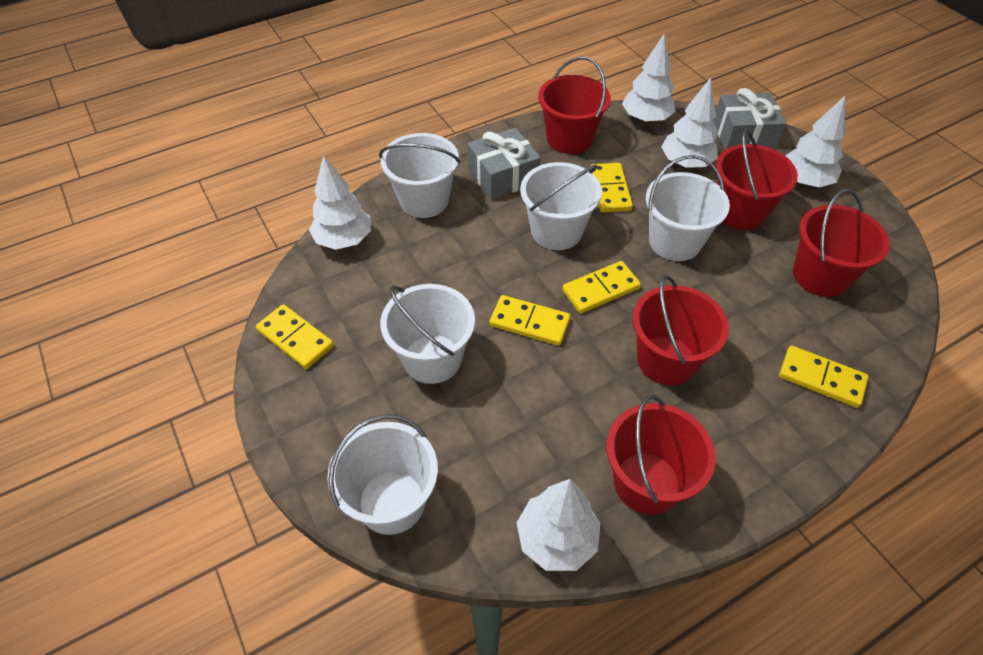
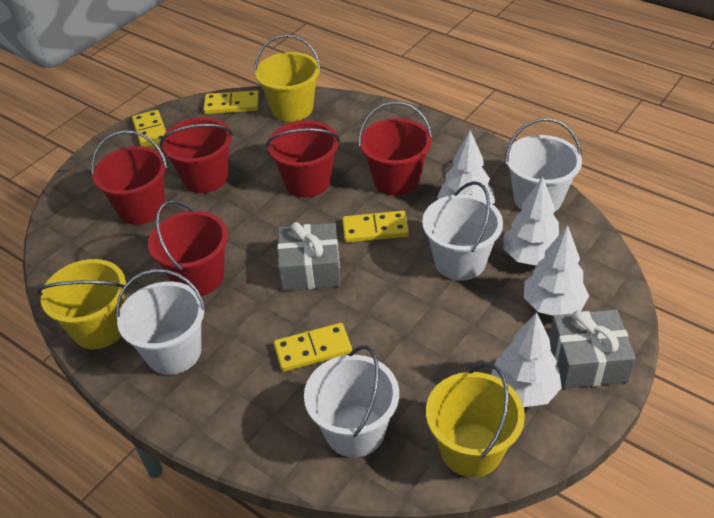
white bucket: 5 -> 4
white tree: 5 -> 4
yellow bucket: 0 -> 3
yellow domino: 5 -> 4

